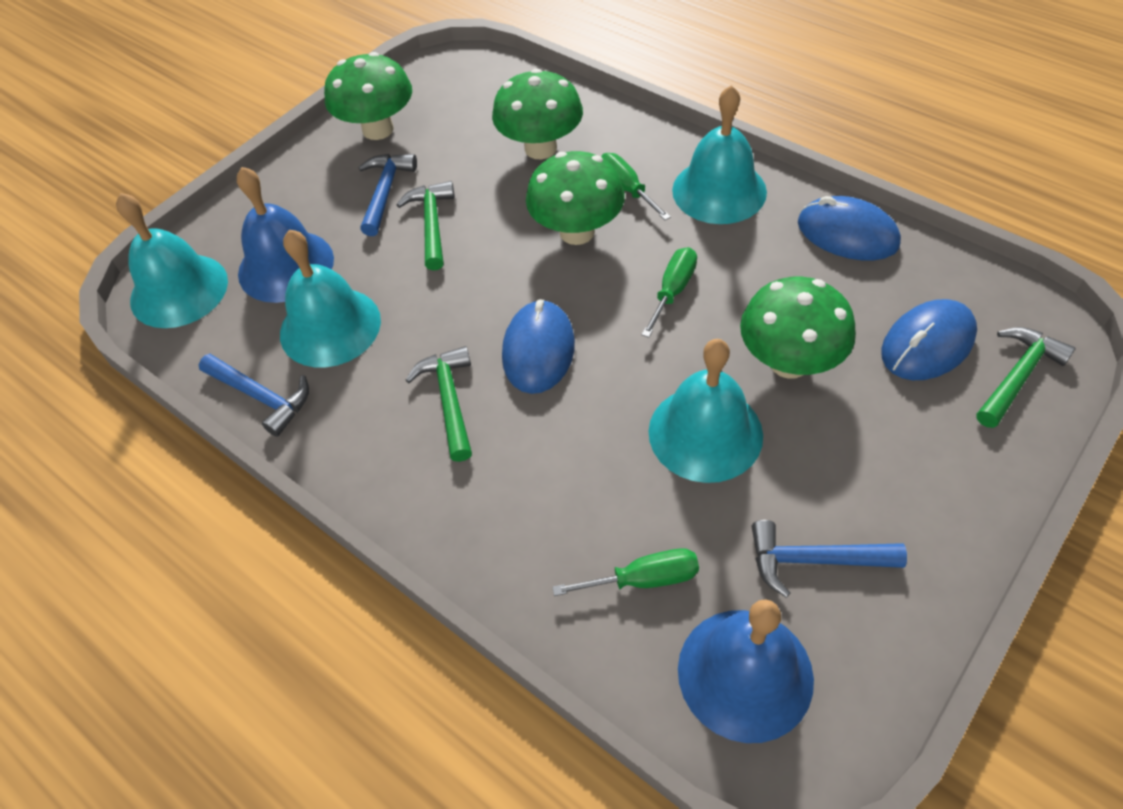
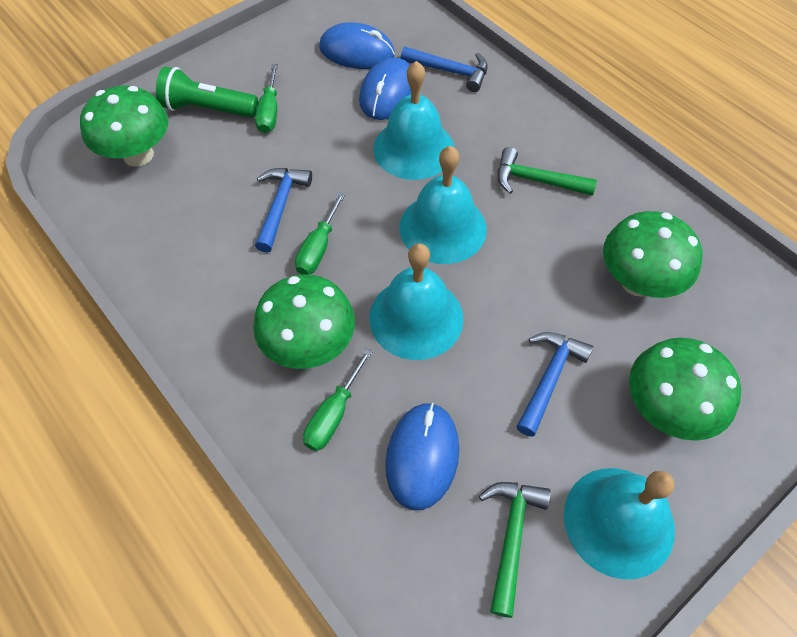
blue bell: 2 -> 0
green flashlight: 0 -> 1
green hammer: 3 -> 2

